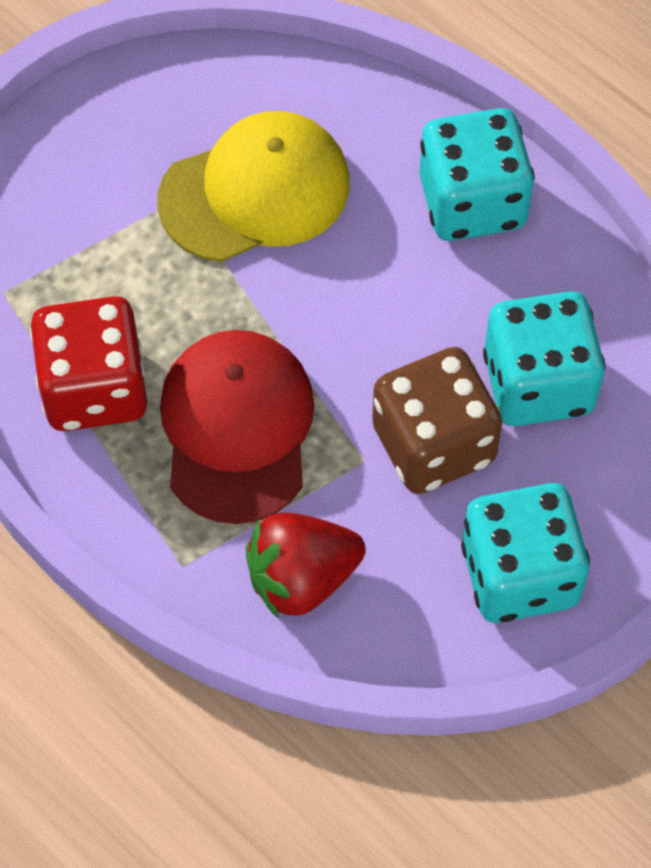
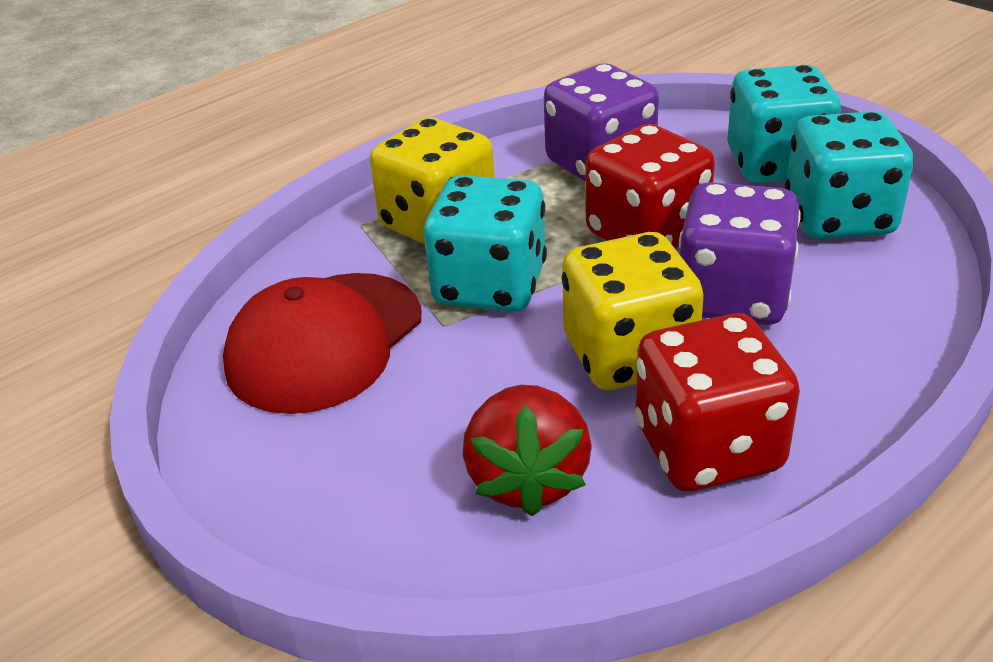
brown dice: 1 -> 0
purple dice: 0 -> 2
red dice: 1 -> 2
yellow cap: 1 -> 0
yellow dice: 0 -> 2

